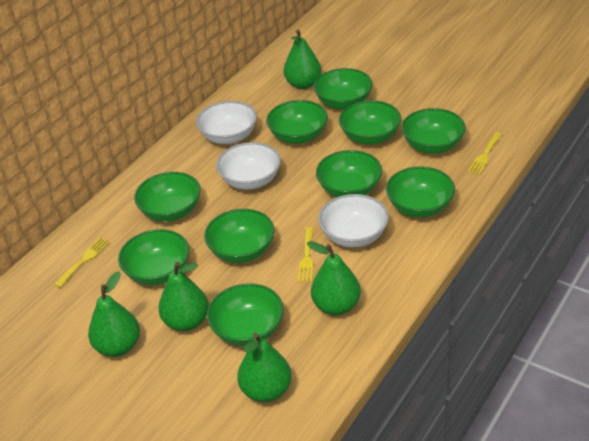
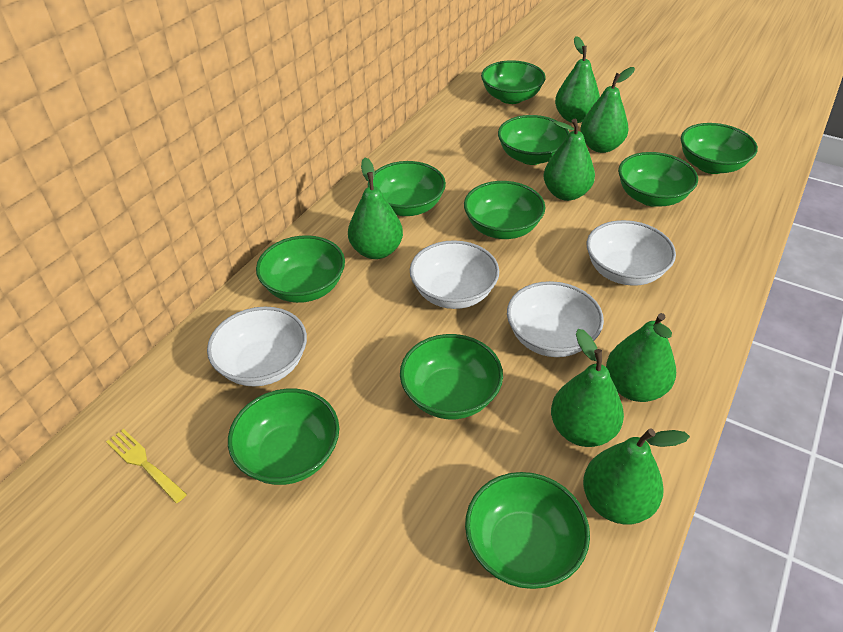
green pear: 5 -> 7
white bowl: 3 -> 4
yellow fork: 3 -> 1

